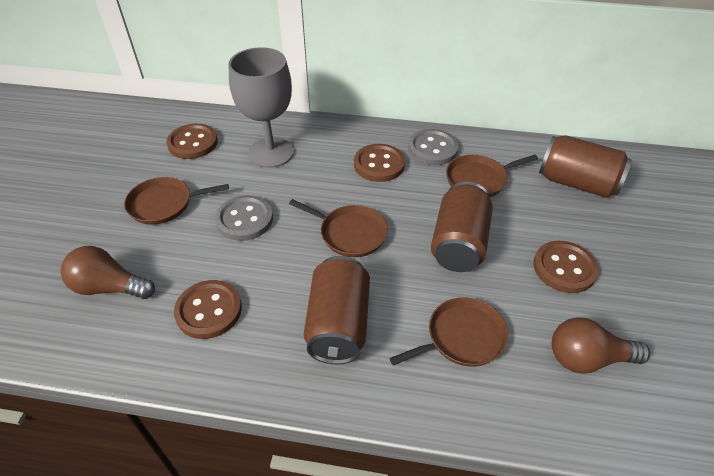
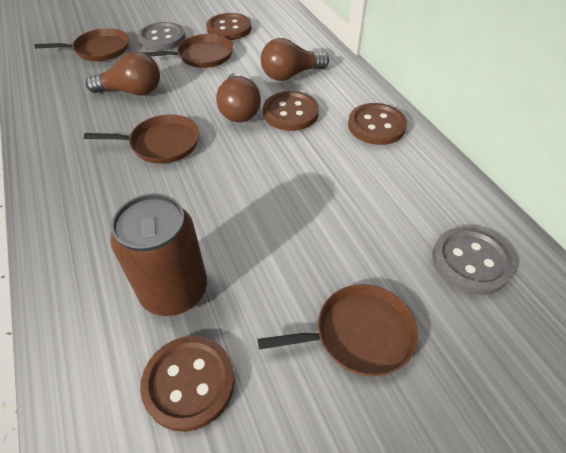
brown can: 3 -> 1
brown light bulb: 2 -> 3
grey goblet: 1 -> 0

